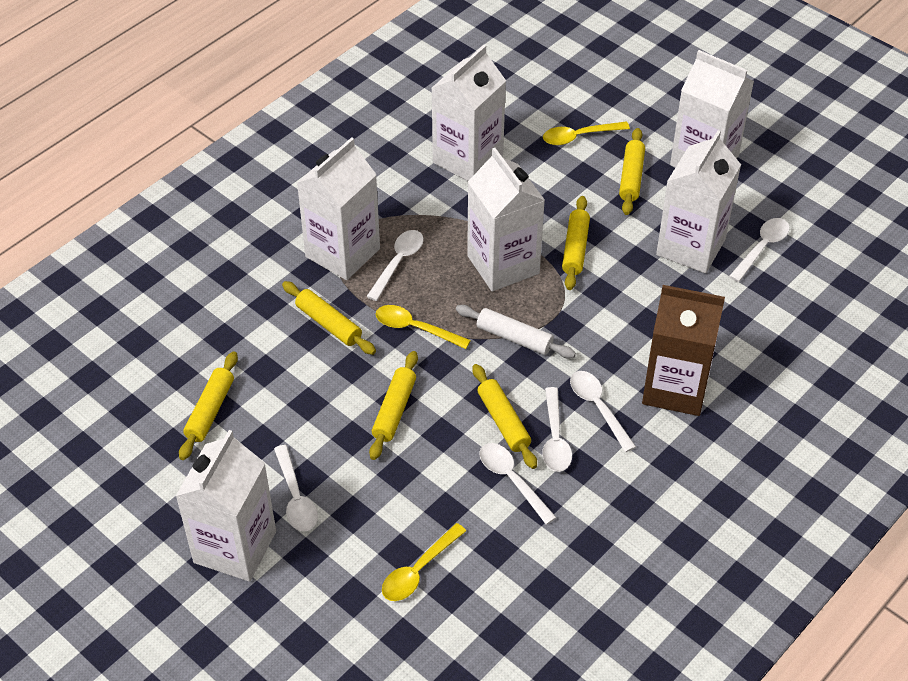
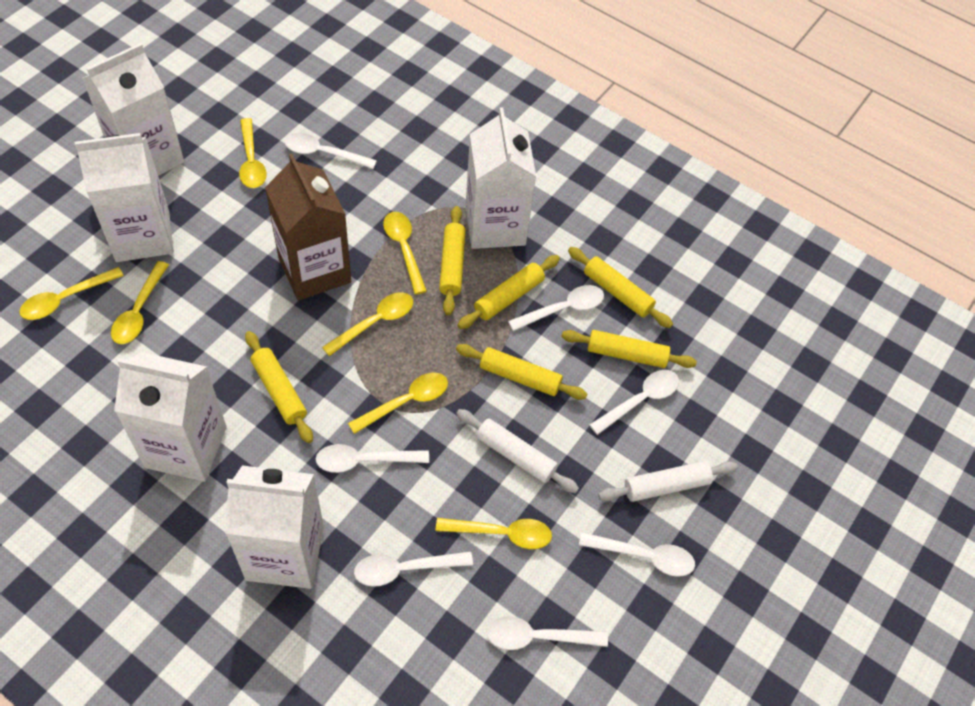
white carton: 6 -> 5
white rolling pin: 1 -> 2
white spoon: 6 -> 7
yellow spoon: 3 -> 7

